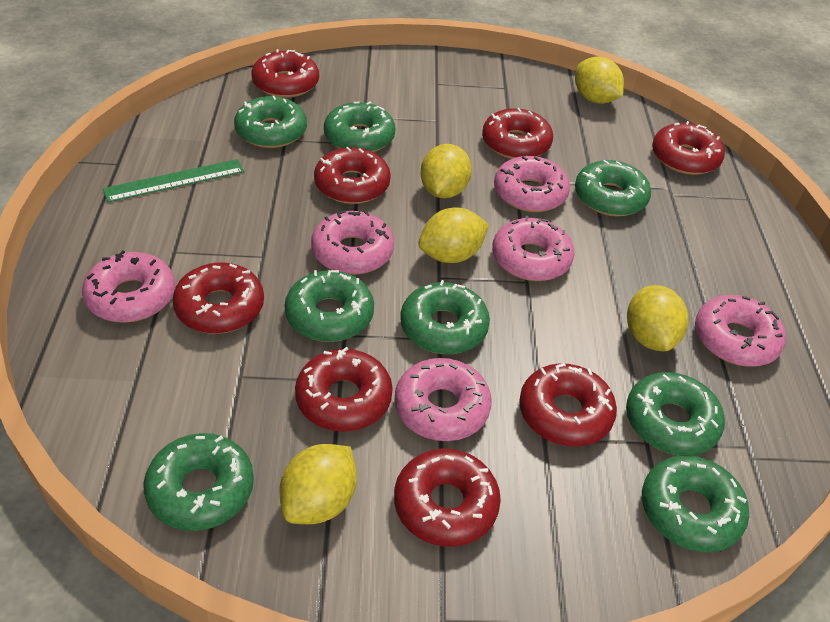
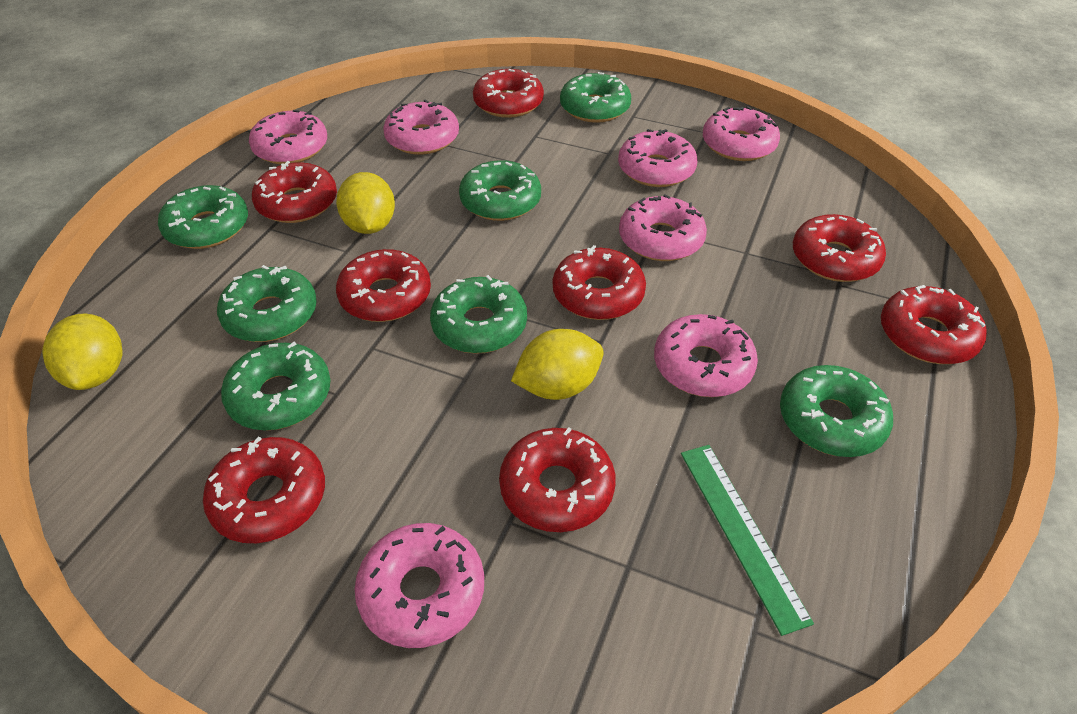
green donut: 8 -> 7
pink donut: 6 -> 7
yellow lemon: 5 -> 3

